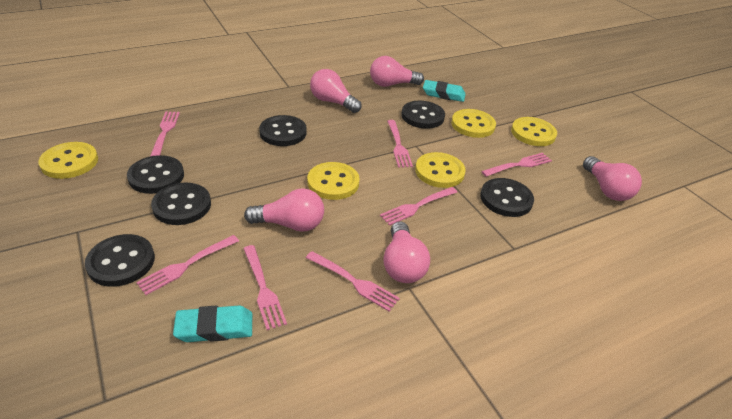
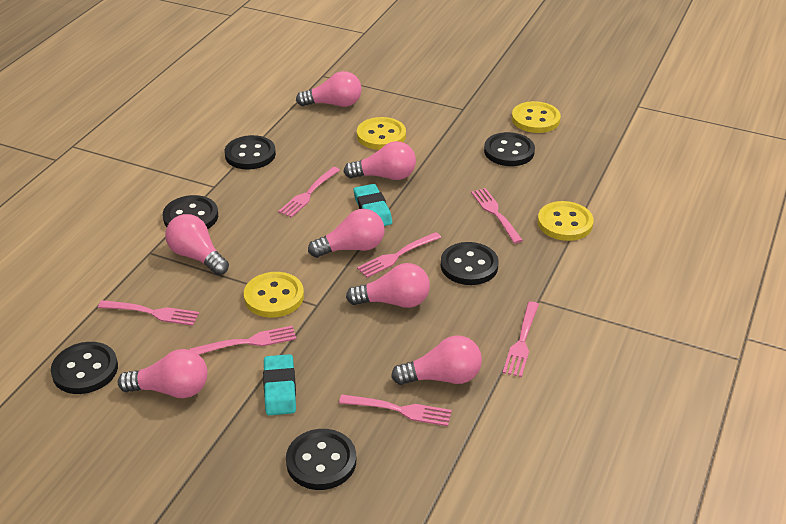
pink light bulb: 5 -> 7
yellow button: 5 -> 4

